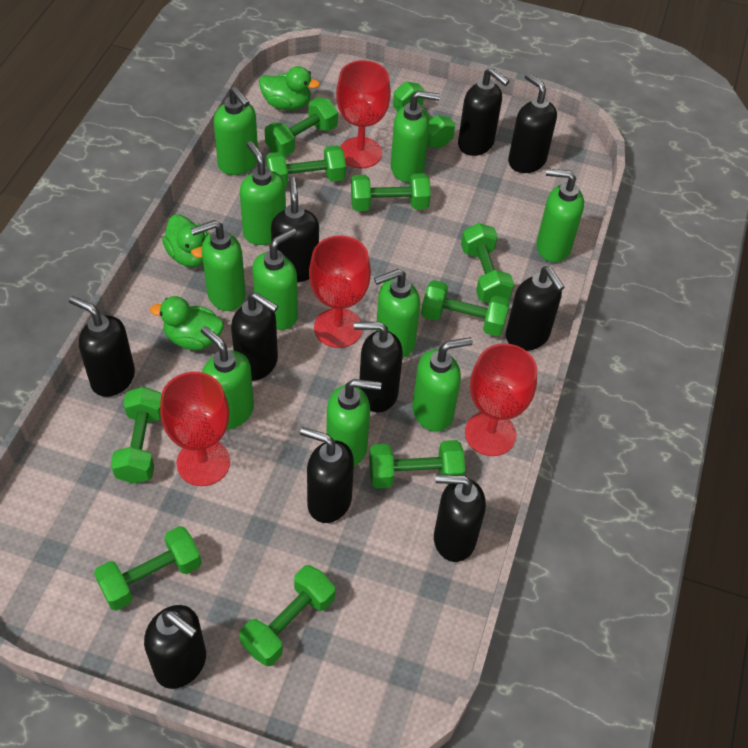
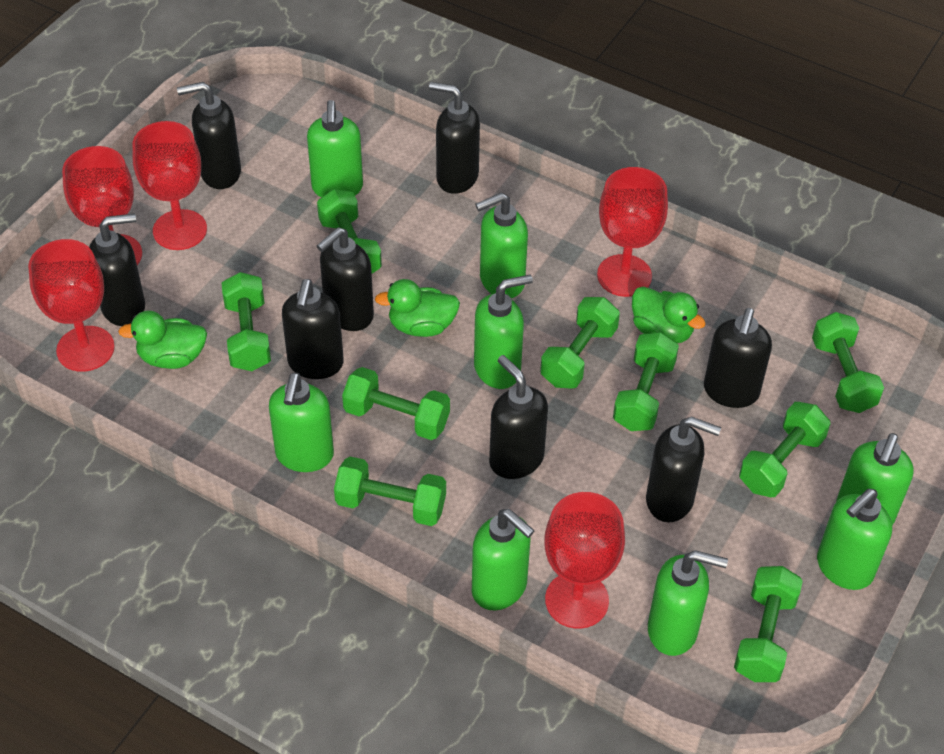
black soap dispenser: 10 -> 8
green dumbbell: 10 -> 9
green soap dispenser: 10 -> 8
red goblet: 4 -> 5

